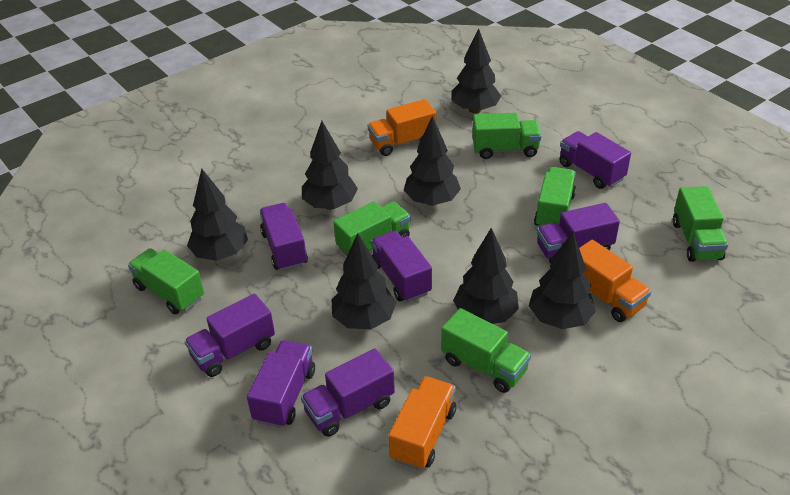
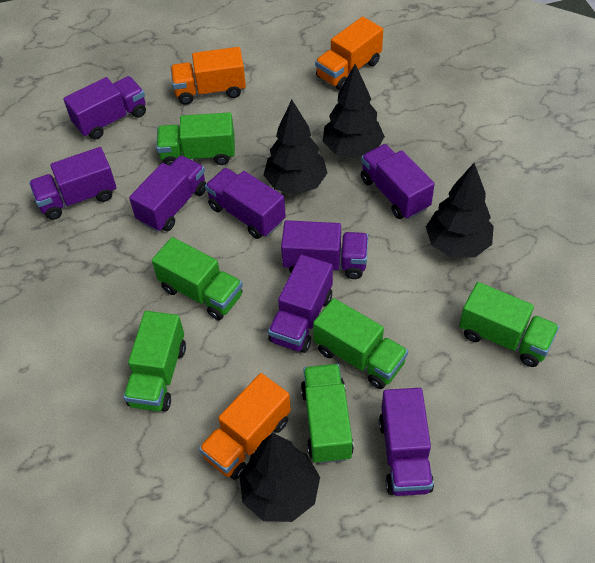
black tree: 7 -> 4
purple truck: 7 -> 8

